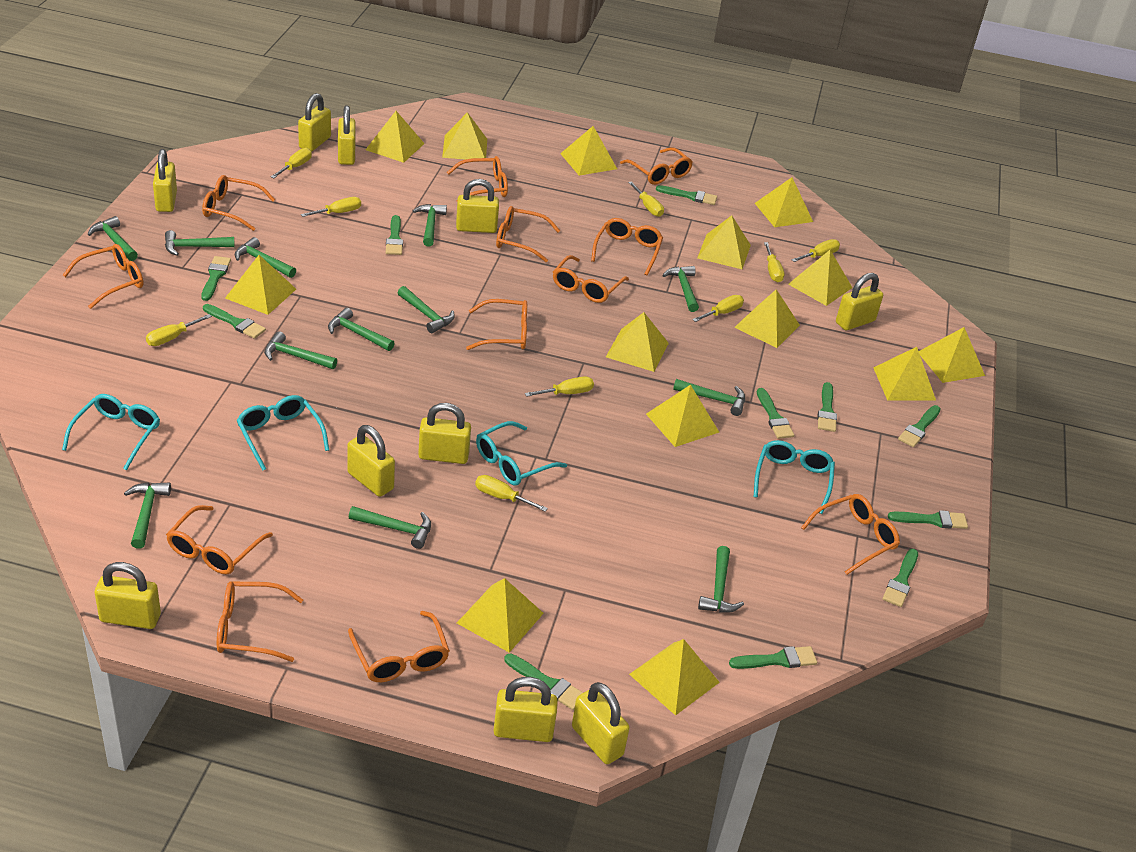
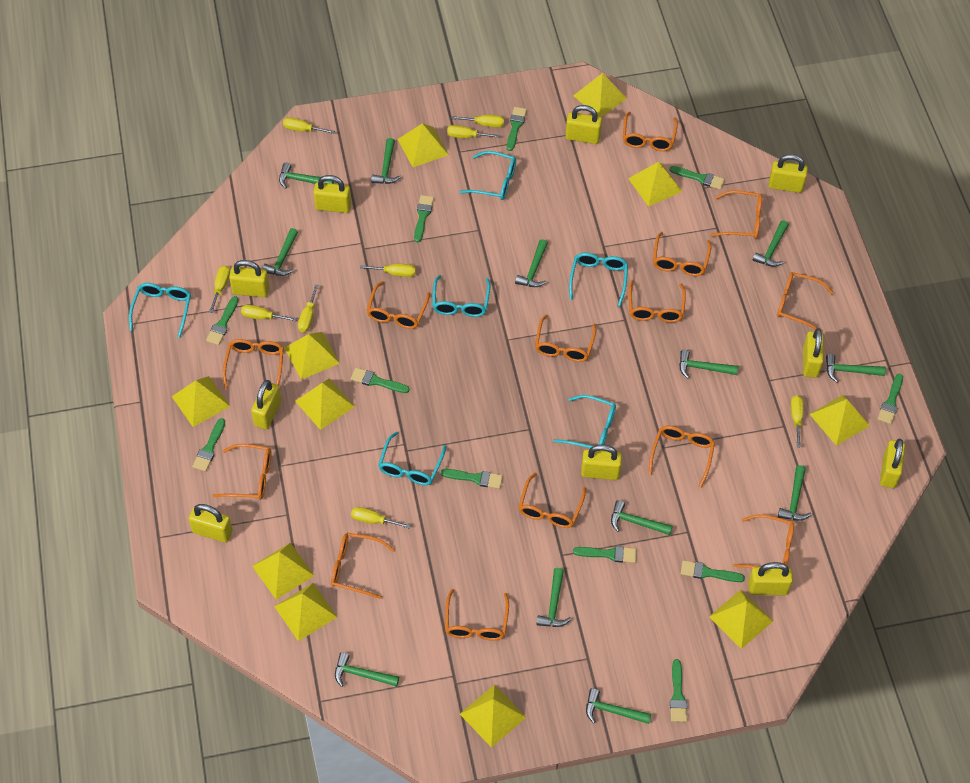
orange glasses: 12 -> 14
turquoise glasses: 4 -> 6
yellow pyramid: 14 -> 11

